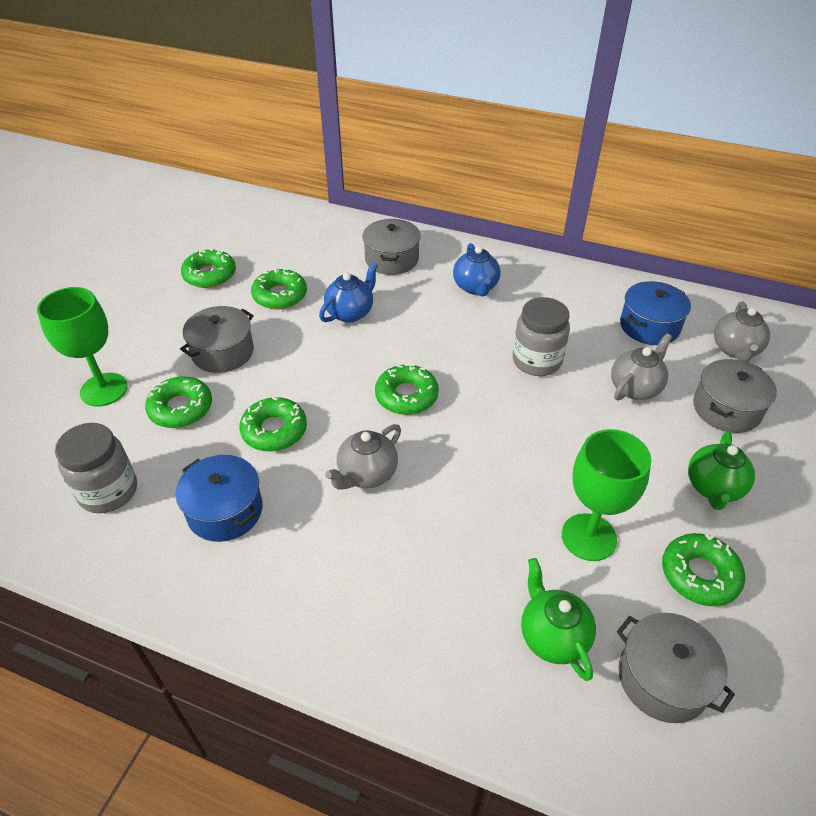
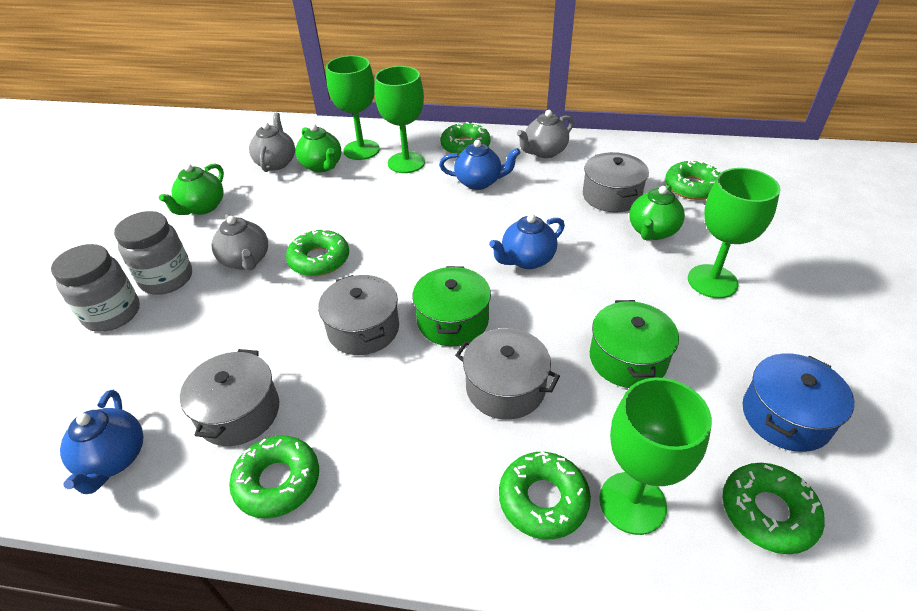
blue pot: 2 -> 1
blue teapot: 2 -> 3
green goblet: 2 -> 4
green pot: 0 -> 2
green teapot: 2 -> 3

